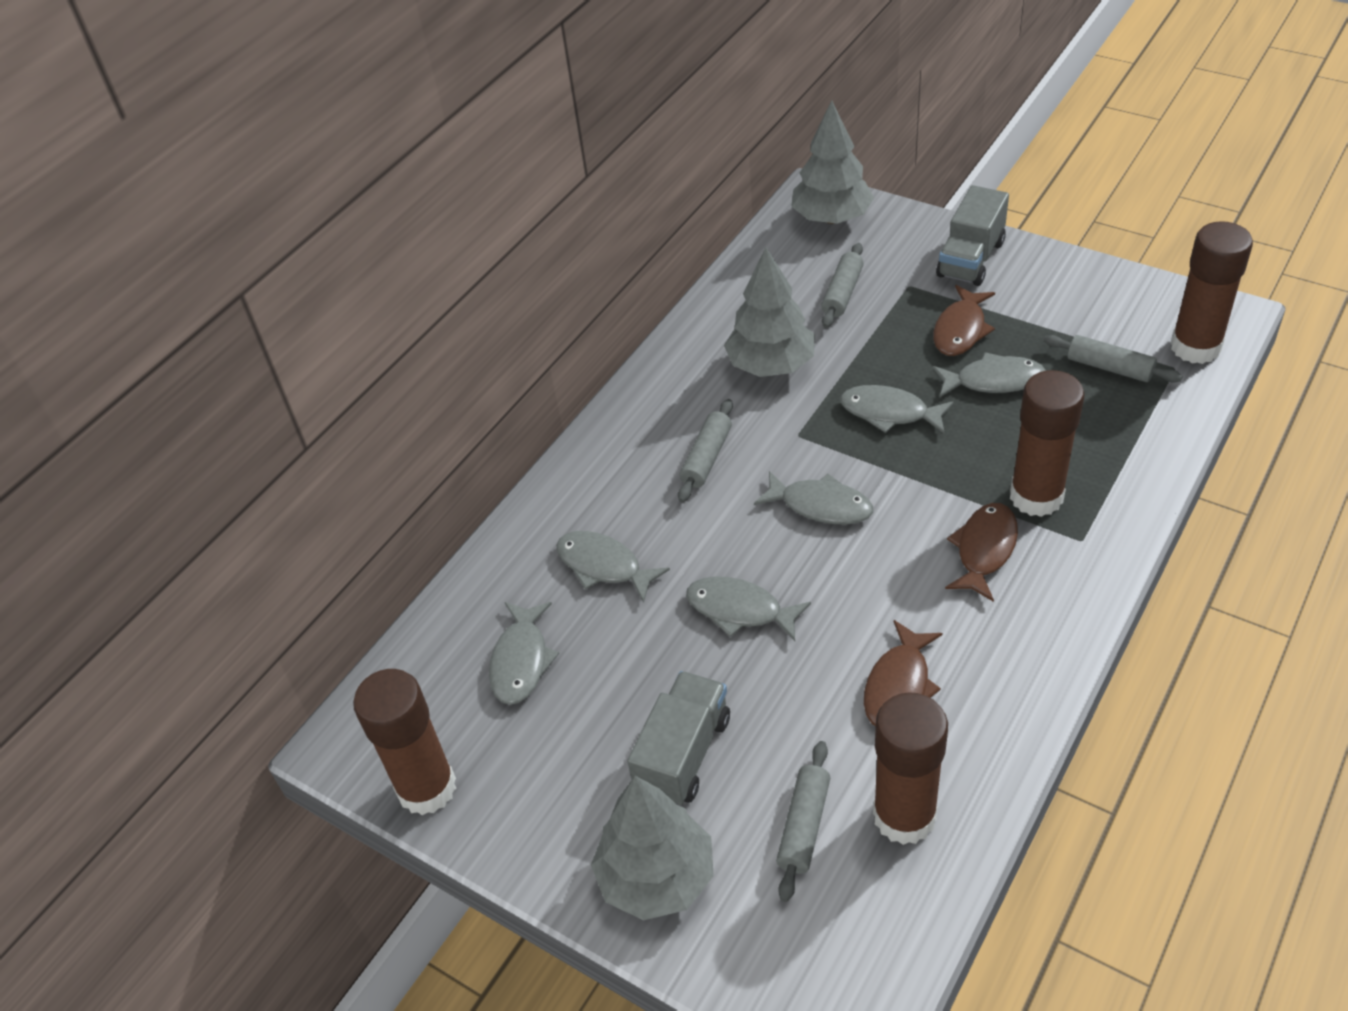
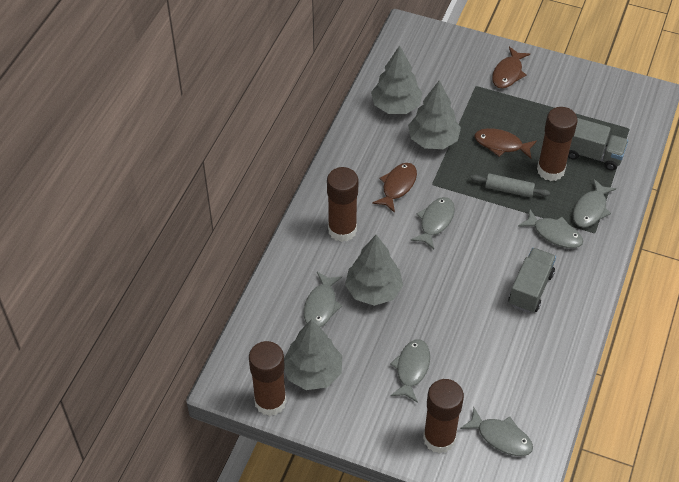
grey rolling pin: 4 -> 1
grey tree: 3 -> 4

